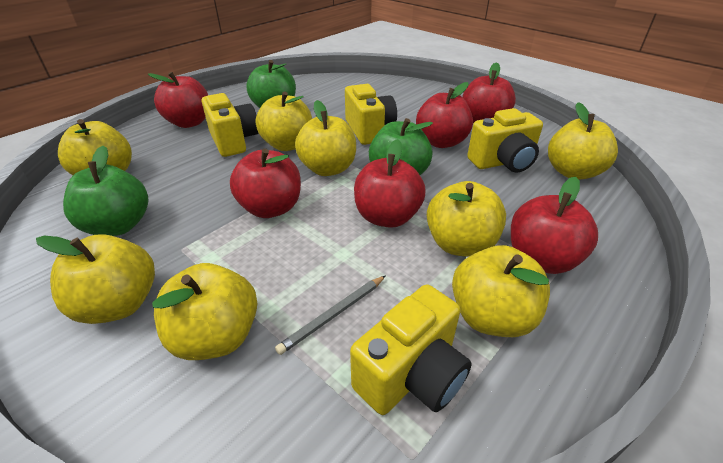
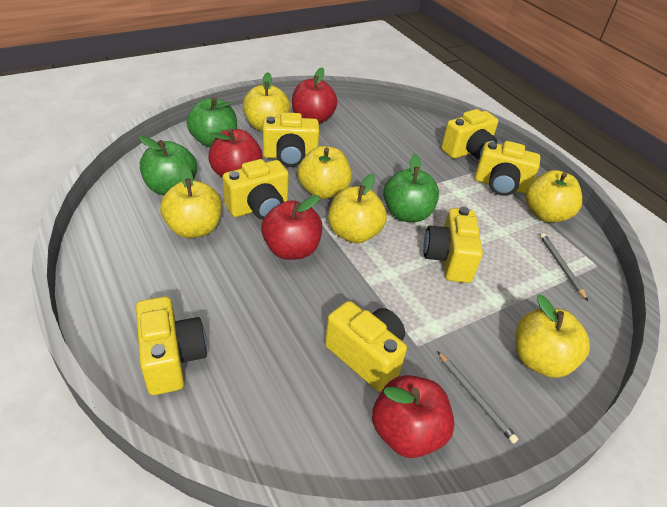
grey pencil: 1 -> 2
red apple: 6 -> 4
yellow apple: 8 -> 6
yellow camera: 4 -> 7

